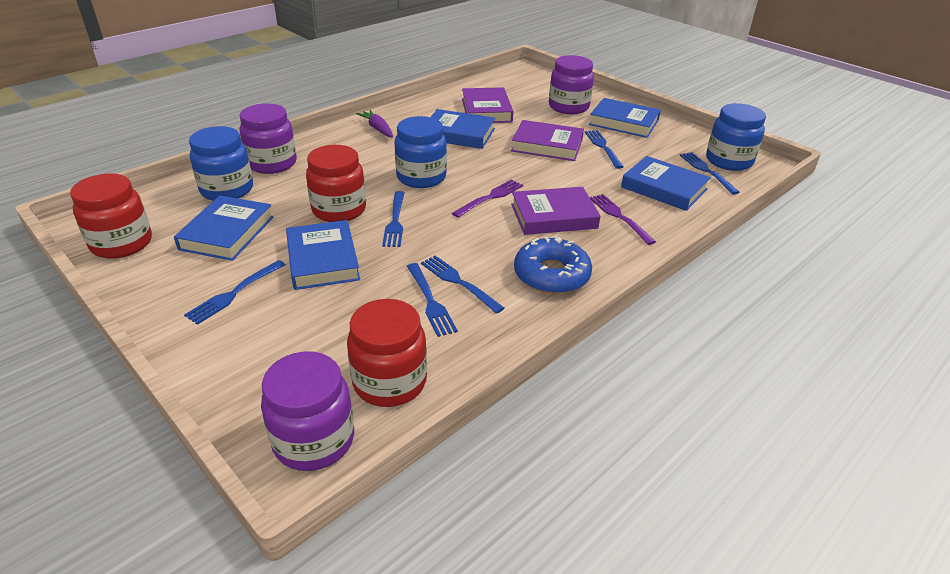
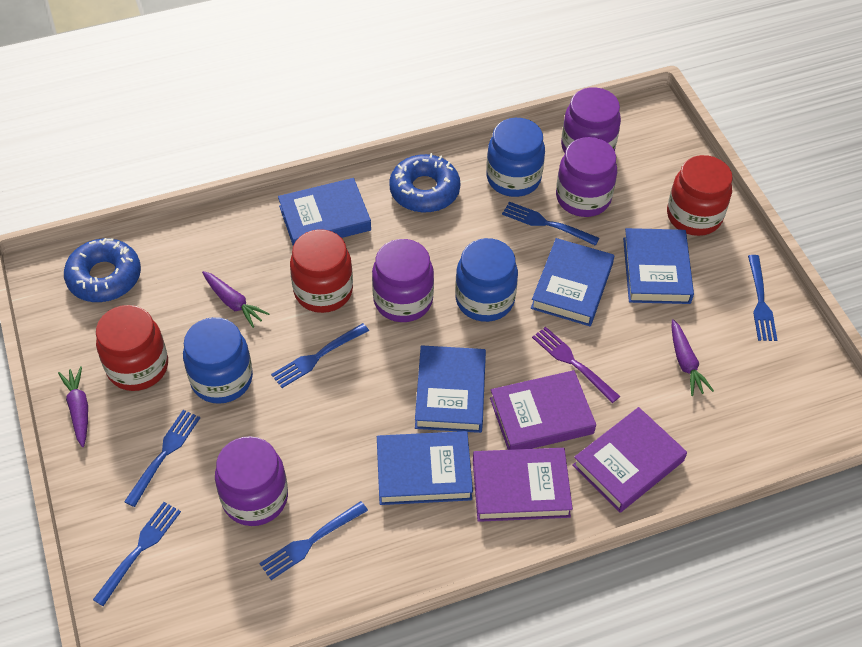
blue donut: 1 -> 2
purple carrot: 1 -> 3
purple fork: 2 -> 1
purple jar: 3 -> 4

